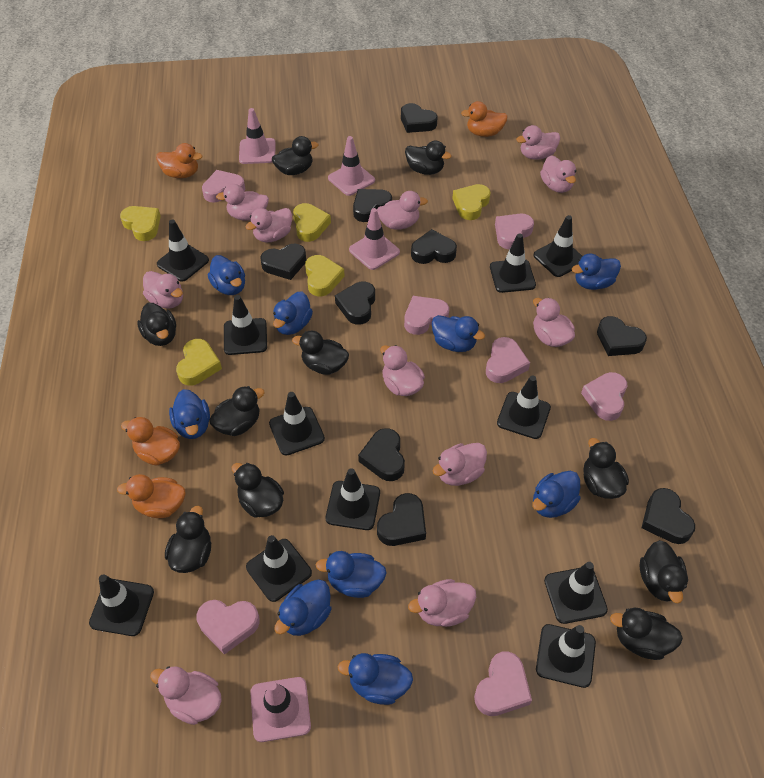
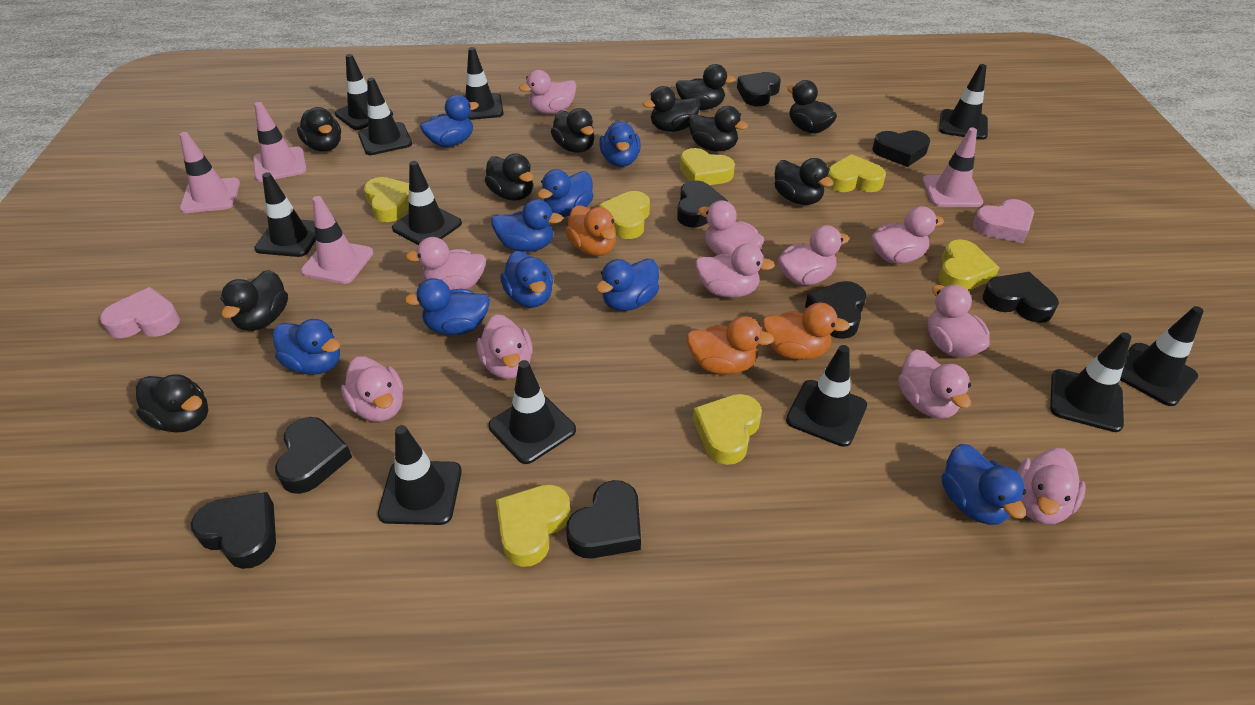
black heart: 9 -> 8
orange duck: 4 -> 3
pink heart: 7 -> 2
yellow heart: 5 -> 7

